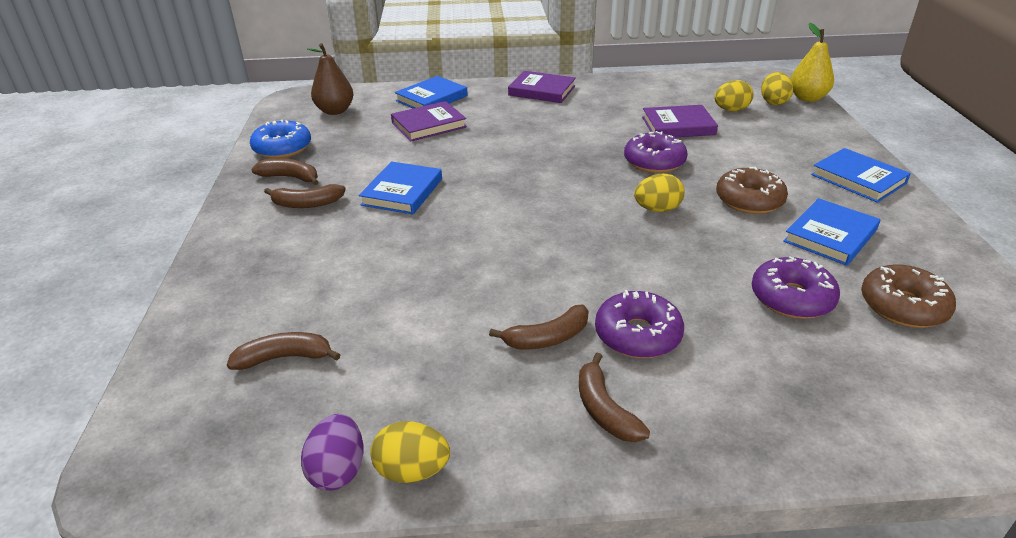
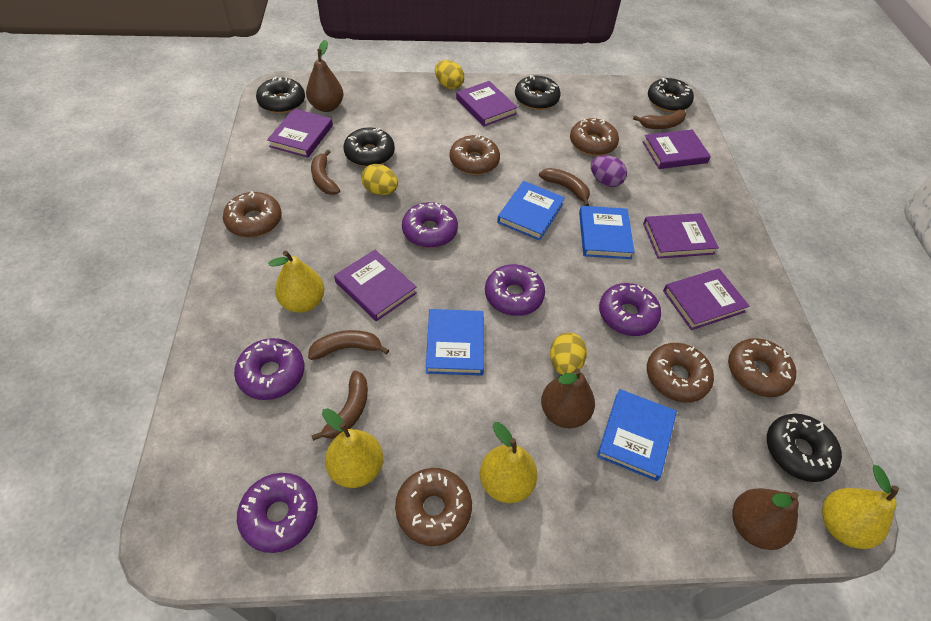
black donut: 0 -> 5
blue donut: 1 -> 0
brown donut: 2 -> 6
brown pear: 1 -> 3
purple book: 3 -> 6
purple donut: 3 -> 5
yellow egg: 4 -> 3
yellow pear: 1 -> 4

